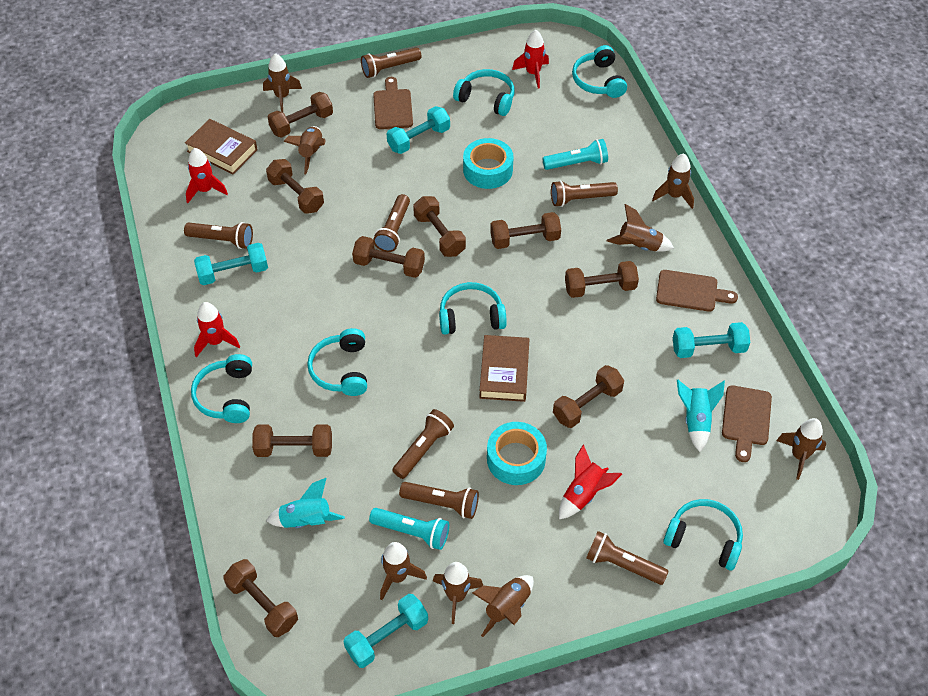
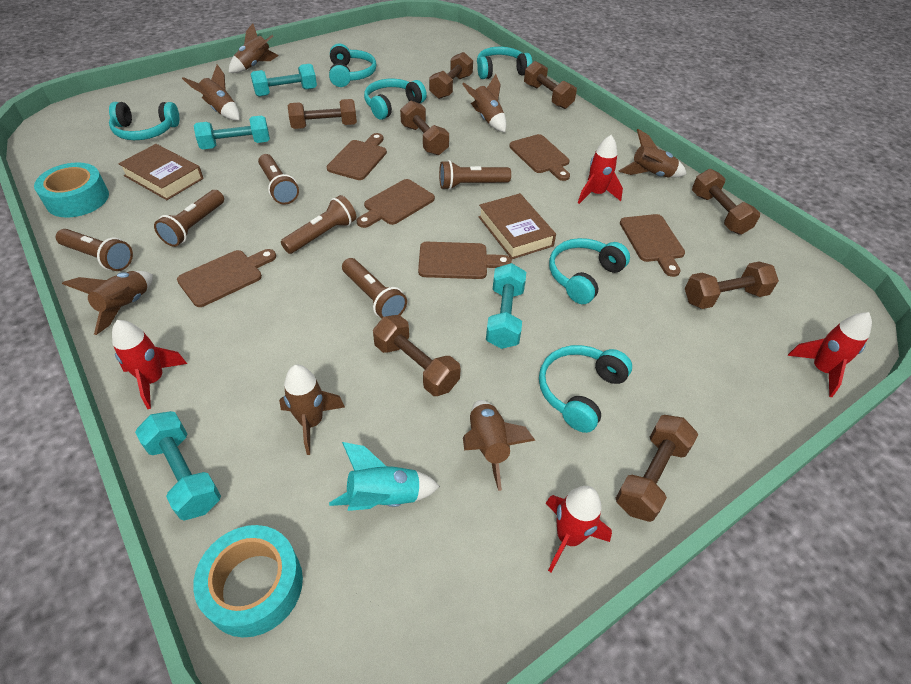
brown cutting board: 3 -> 6
brown dumbbell: 9 -> 8
brown flashlight: 7 -> 6
brown rocket: 8 -> 7
turquoise flashlight: 2 -> 0
turquoise rocket: 2 -> 1

